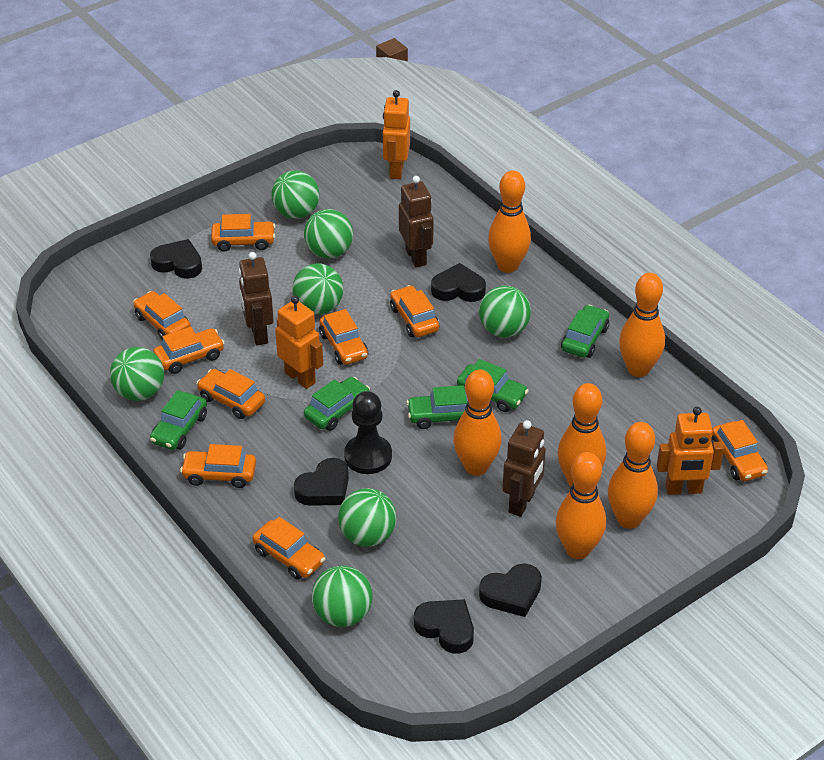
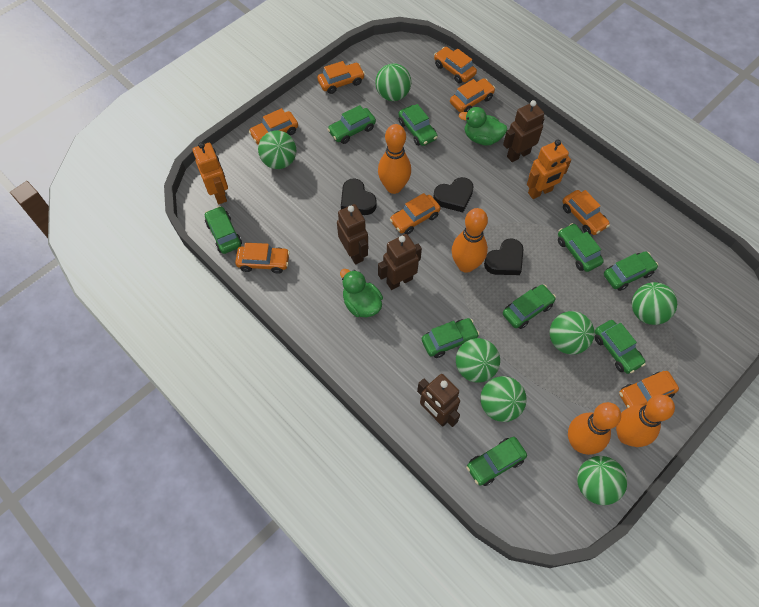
black heart: 5 -> 3
black pawn: 1 -> 0
brown robot: 3 -> 4
green car: 5 -> 9
green duck: 0 -> 2
orange bowling pin: 6 -> 4
orange car: 9 -> 8
orange robot: 3 -> 2

